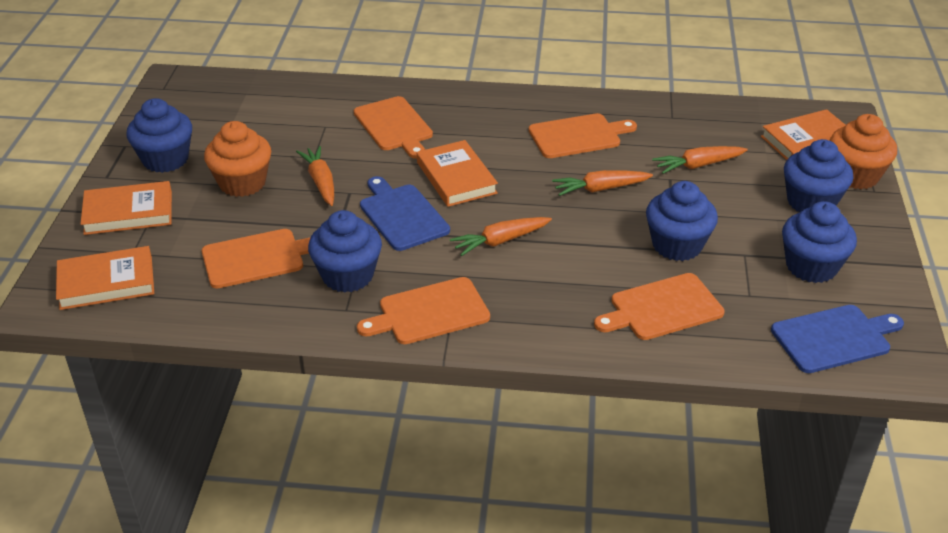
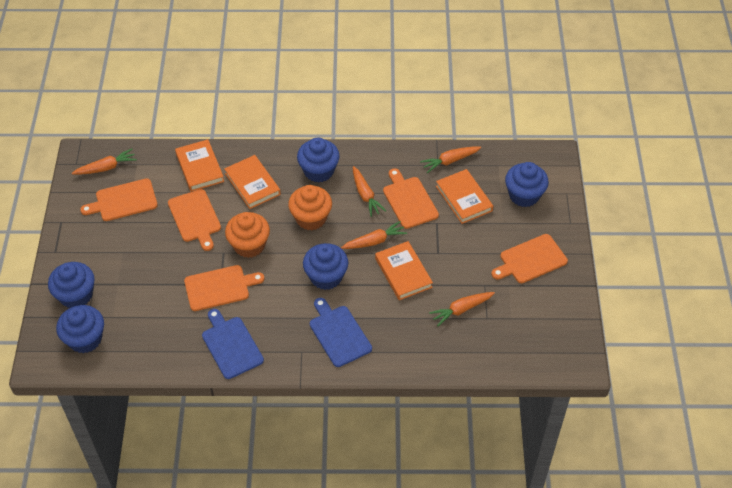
orange carrot: 4 -> 5

